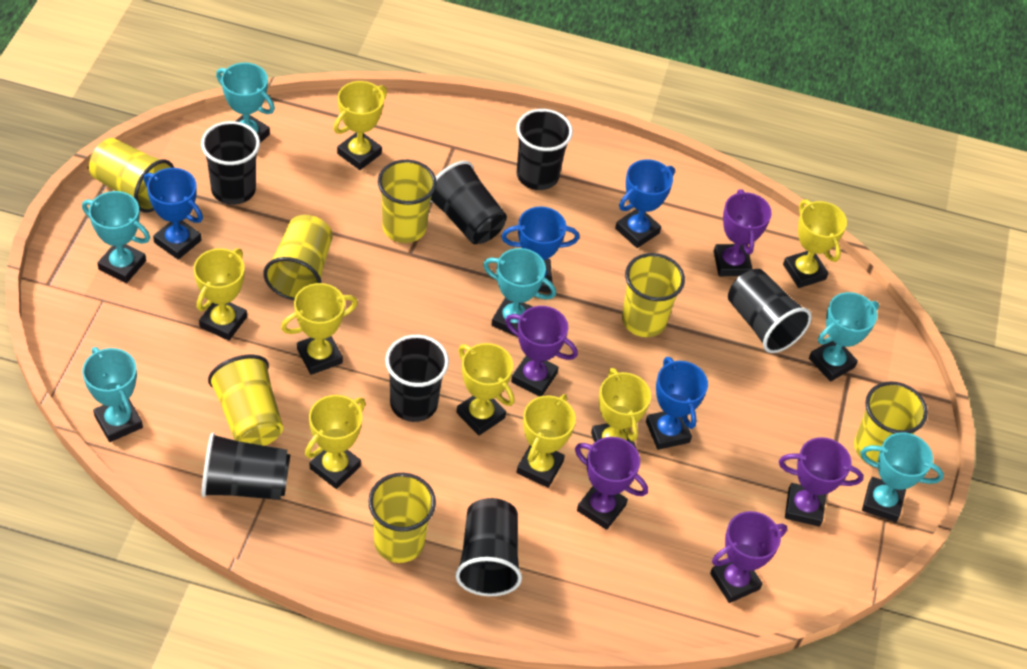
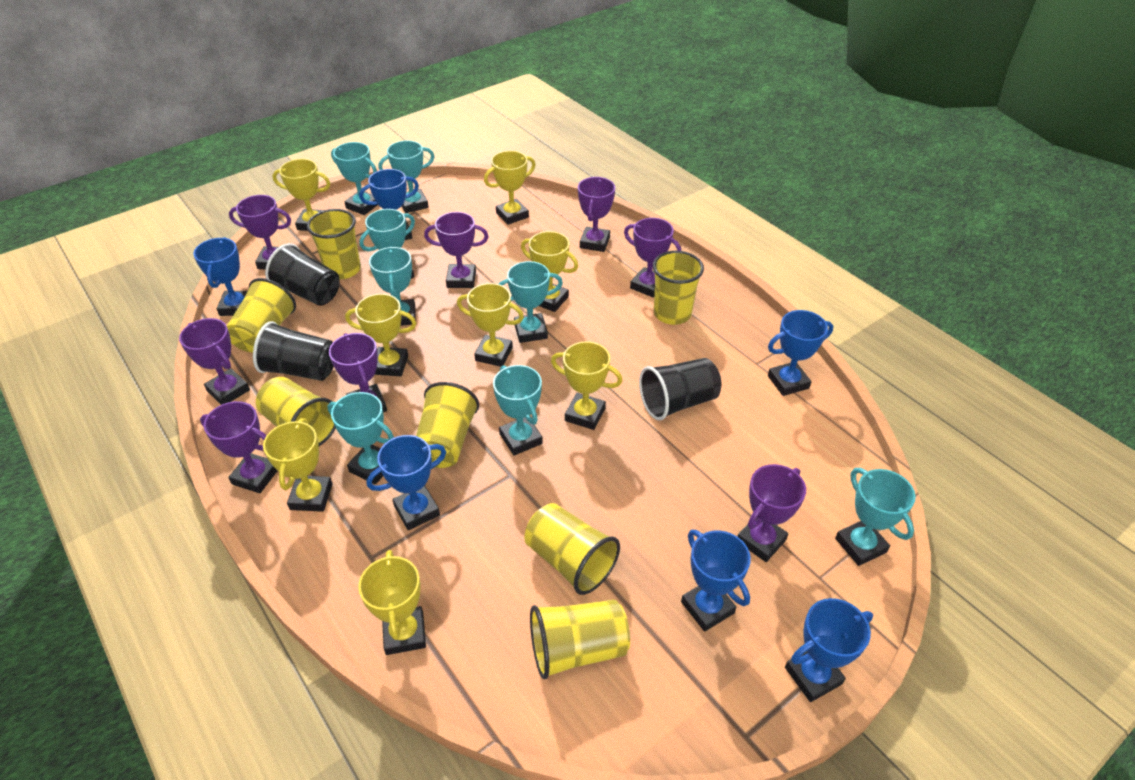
black cup: 7 -> 3
blue trophy: 4 -> 6
purple trophy: 5 -> 8
turquoise trophy: 6 -> 8

